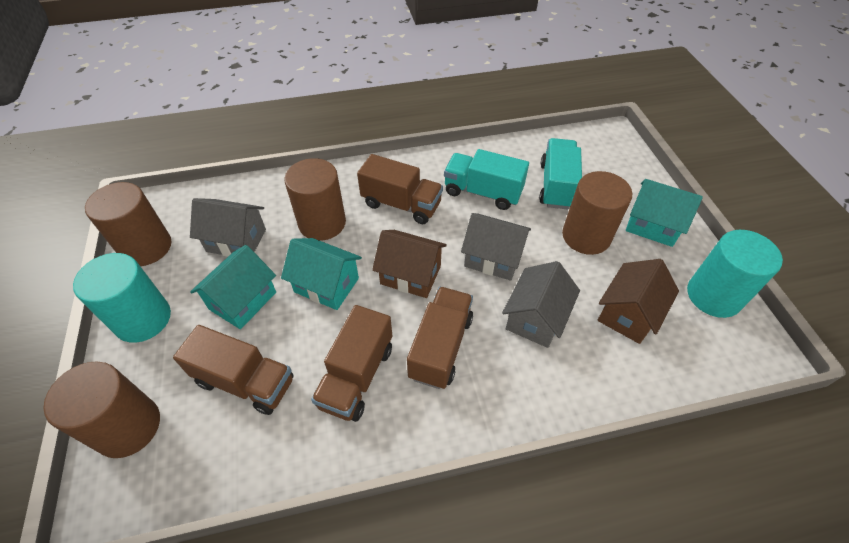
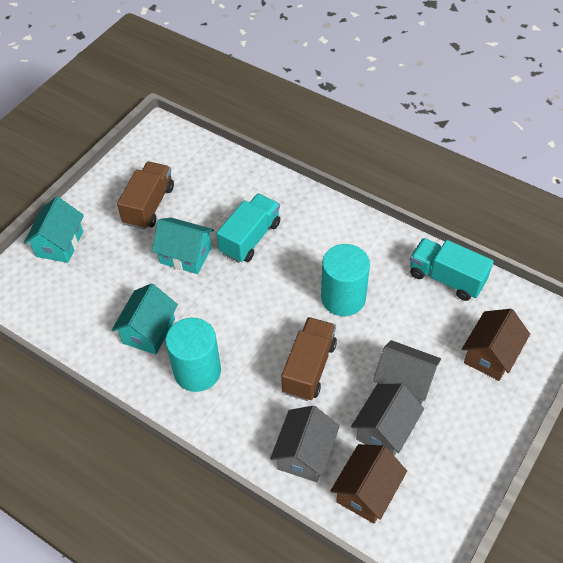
brown cylinder: 4 -> 0
brown truck: 4 -> 2

